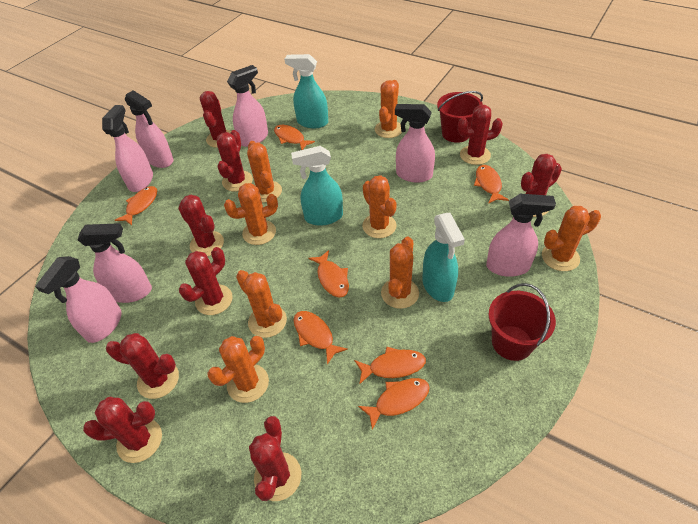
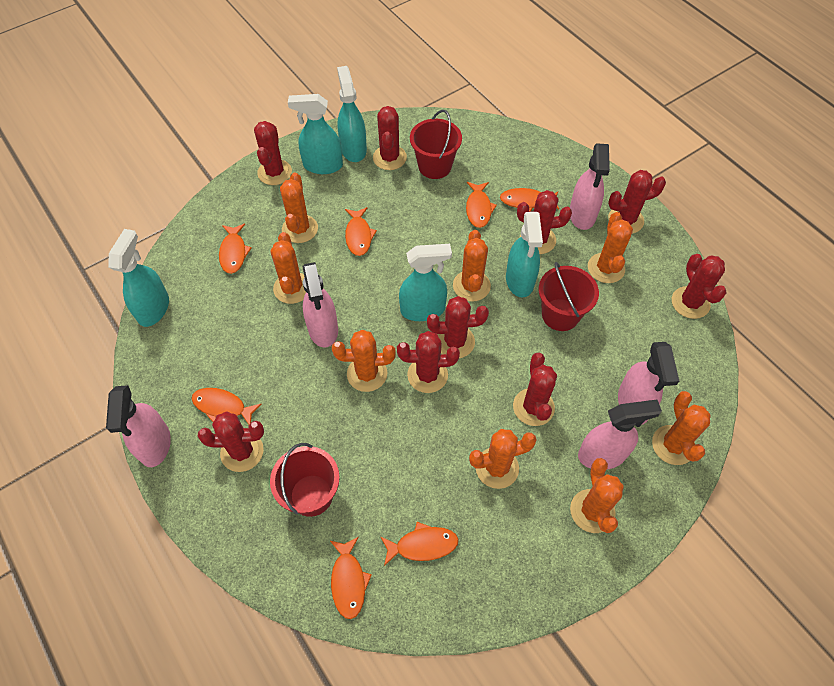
pink spray bottle: 7 -> 5
red bucket: 2 -> 3
turquoise spray bottle: 3 -> 5

